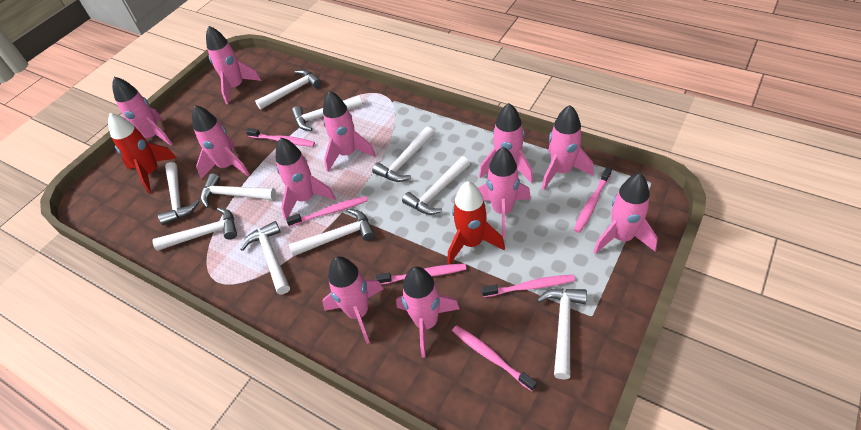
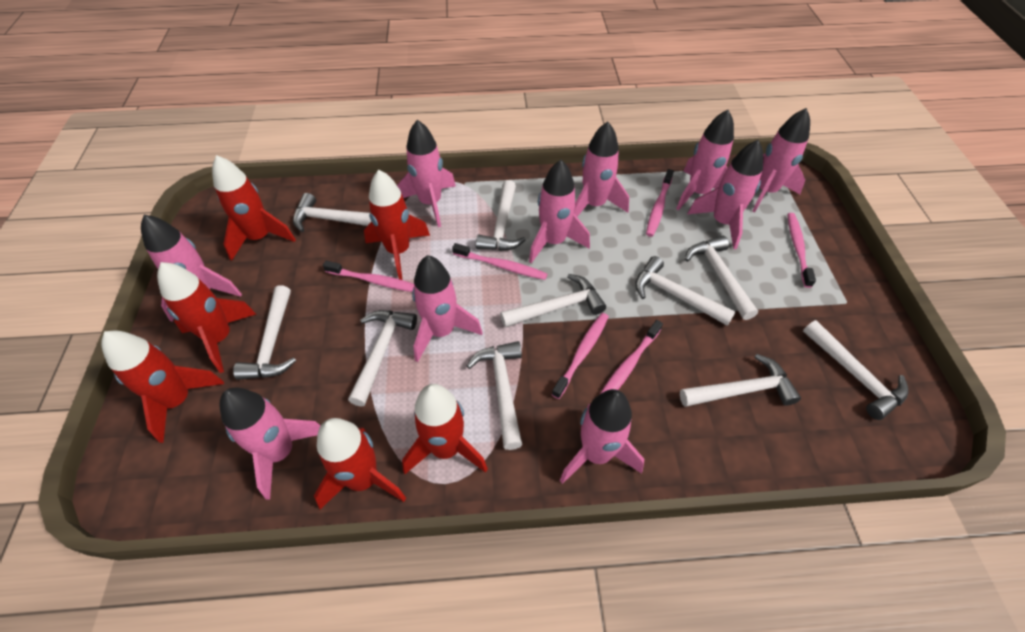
pink rocket: 11 -> 10
red rocket: 2 -> 6

